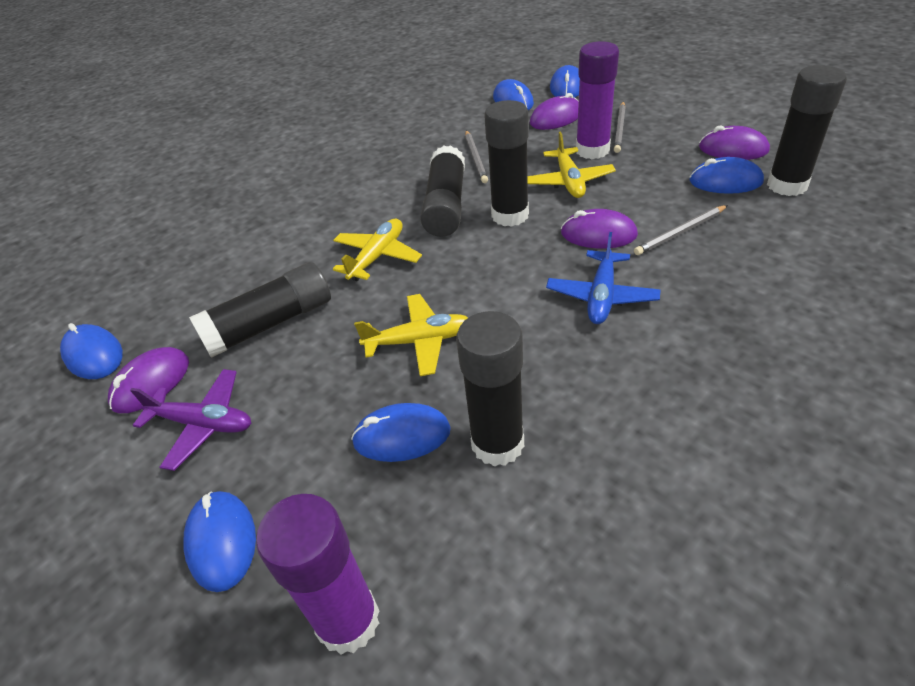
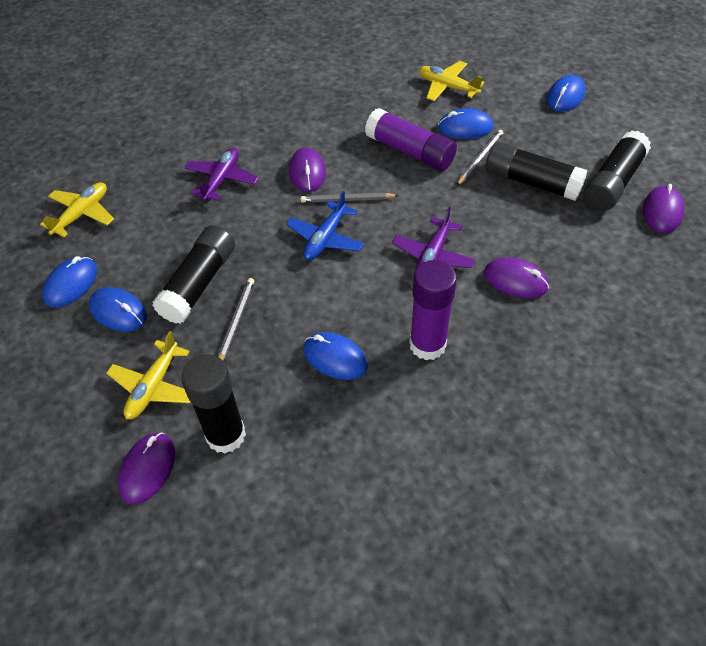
black glue stick: 5 -> 4
blue mouse: 6 -> 5
purple plane: 1 -> 2

